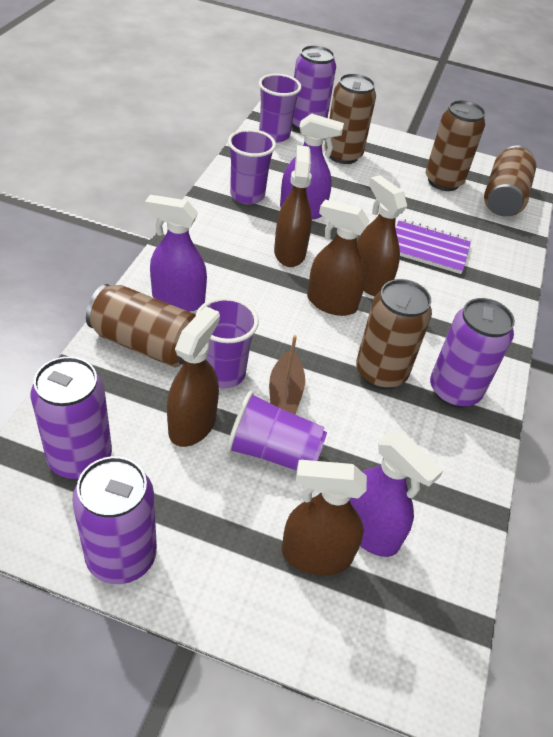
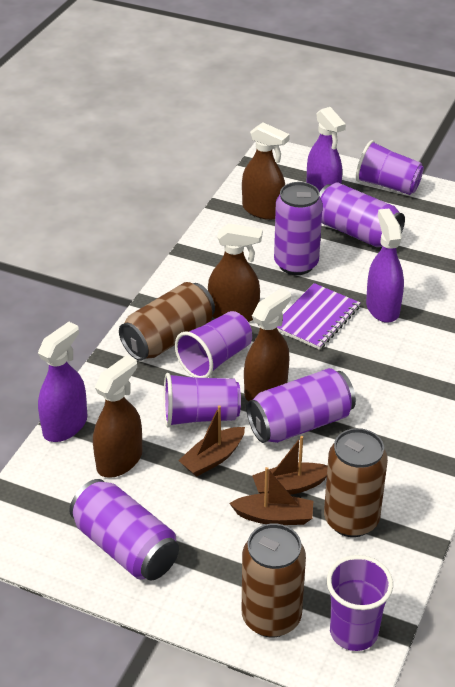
brown boat: 1 -> 3
brown can: 5 -> 3
brown spray bottle: 5 -> 4

